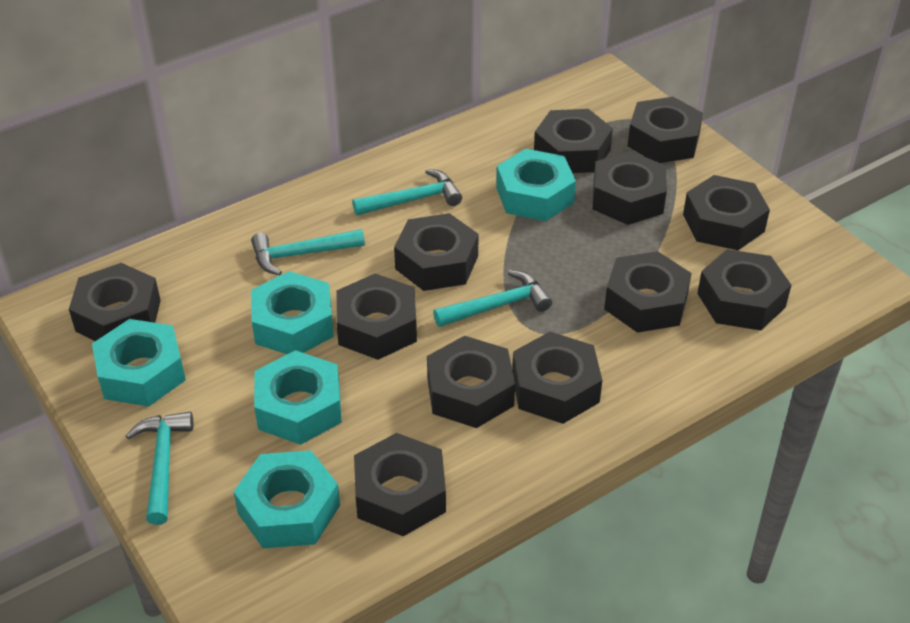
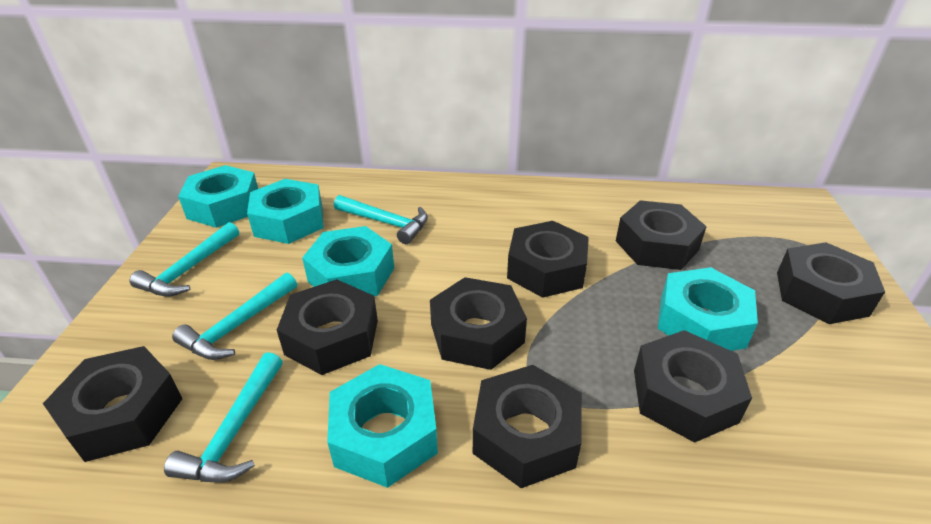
black nut: 12 -> 8

